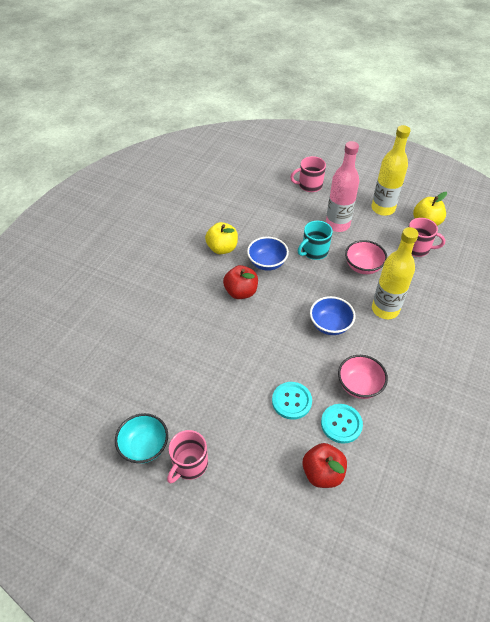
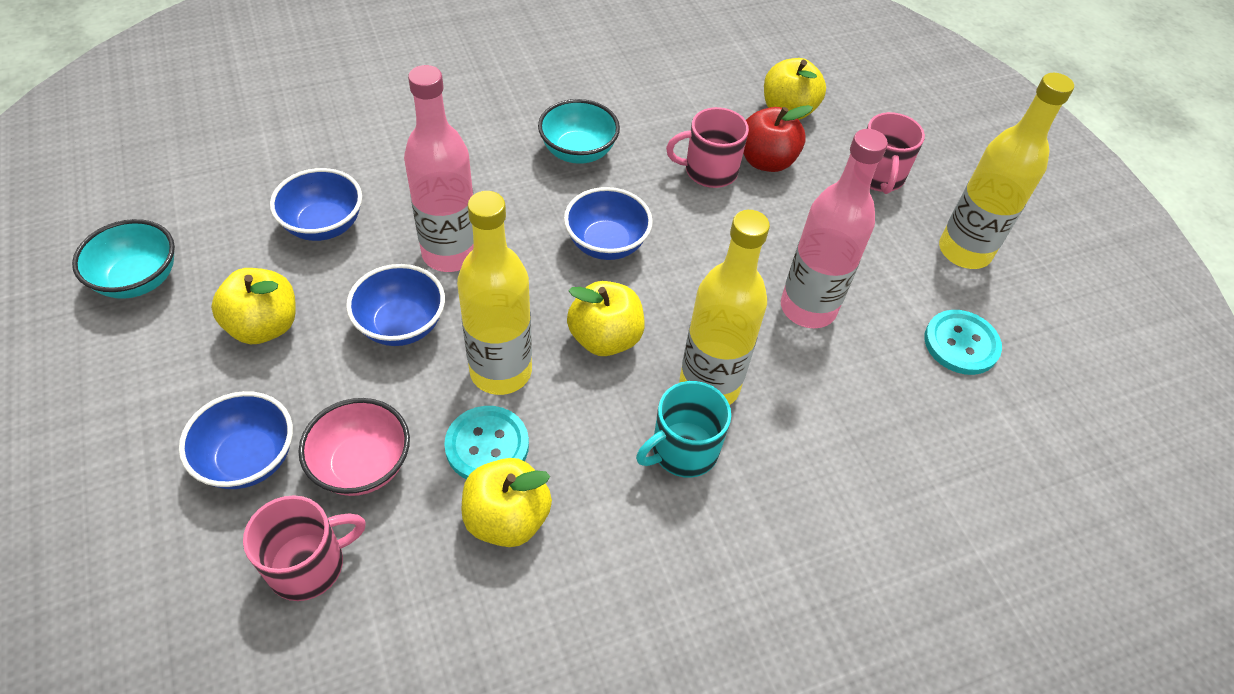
blue bowl: 2 -> 4
pink bottle: 1 -> 2
pink bowl: 2 -> 1
red apple: 2 -> 1
turquoise bowl: 1 -> 2
yellow apple: 2 -> 4
yellow bottle: 2 -> 3

